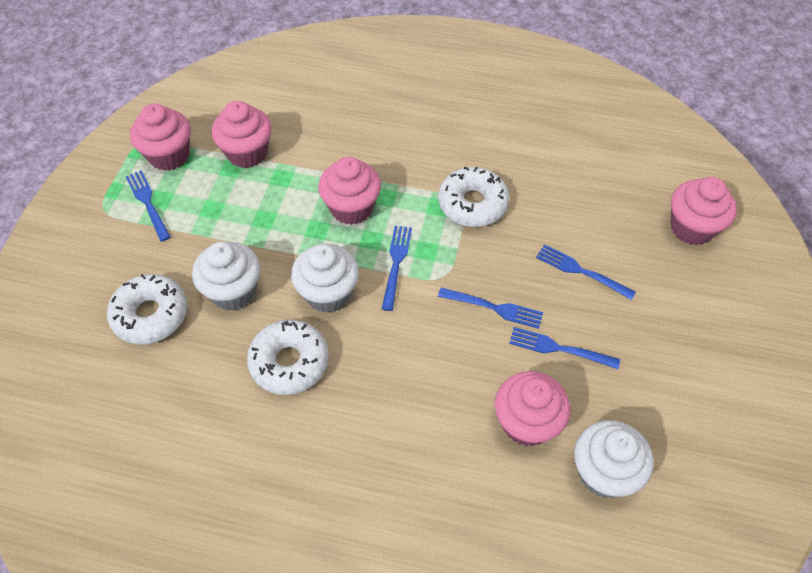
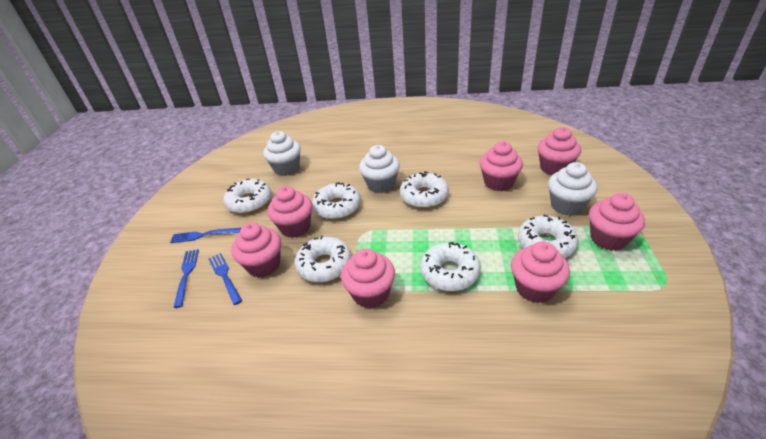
blue fork: 5 -> 3
pink cupcake: 5 -> 7
white donut: 3 -> 6

